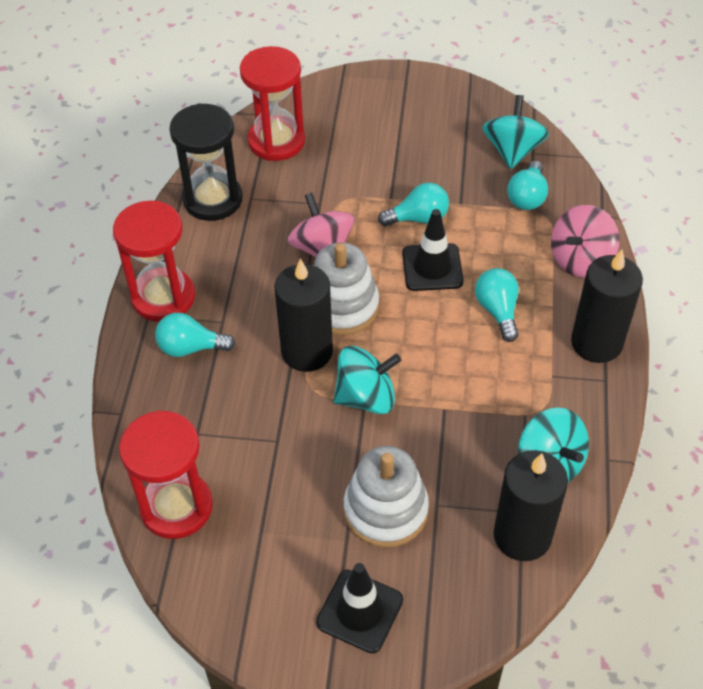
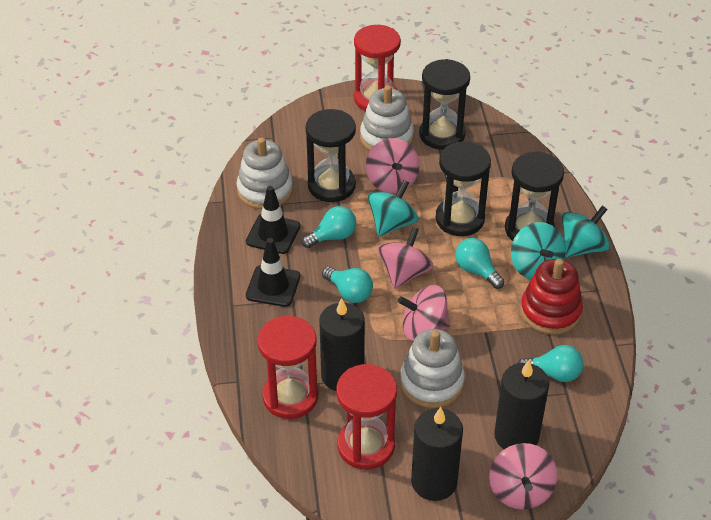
black hourglass: 1 -> 4
pink spinning top: 2 -> 4
red stacking toy: 0 -> 1
white stacking toy: 2 -> 3

